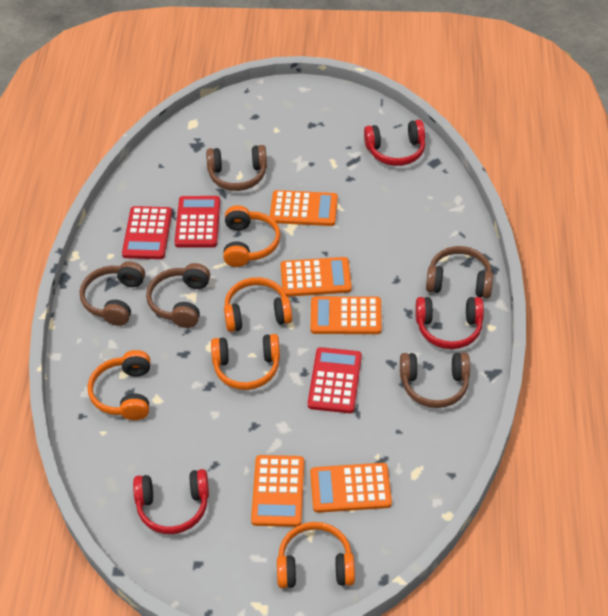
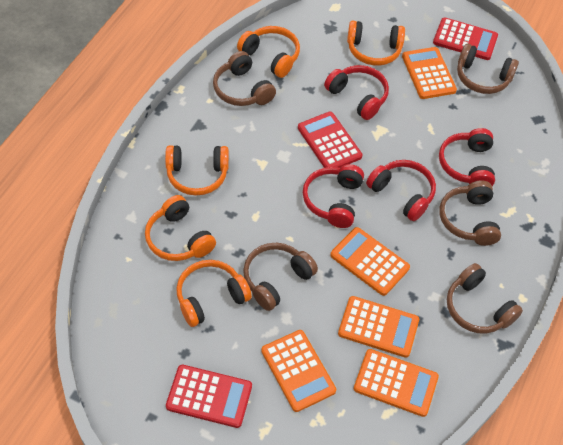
red headphones: 3 -> 4

